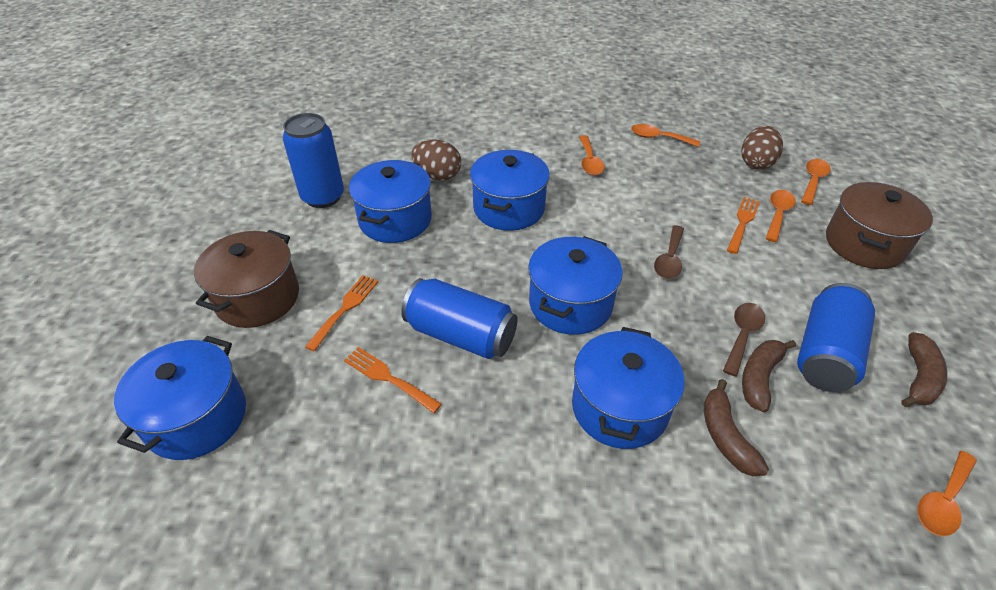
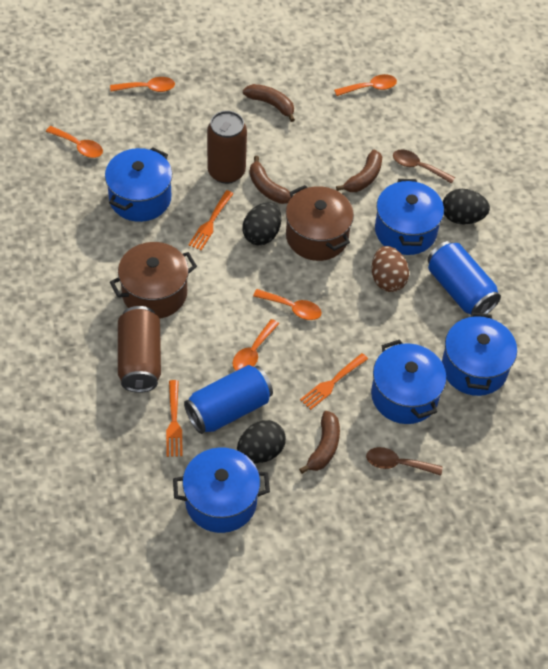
black egg: 0 -> 3
blue can: 3 -> 2
brown banana: 3 -> 4
brown can: 0 -> 2
brown egg: 2 -> 1

